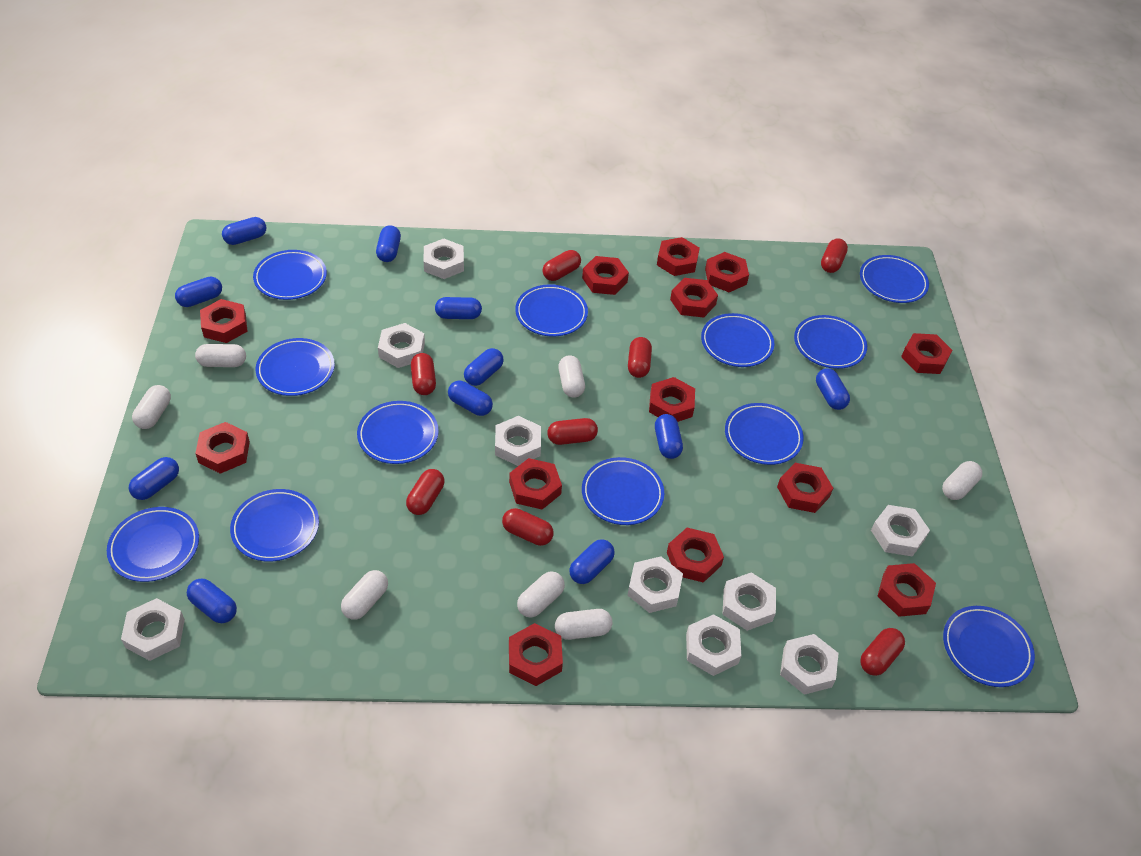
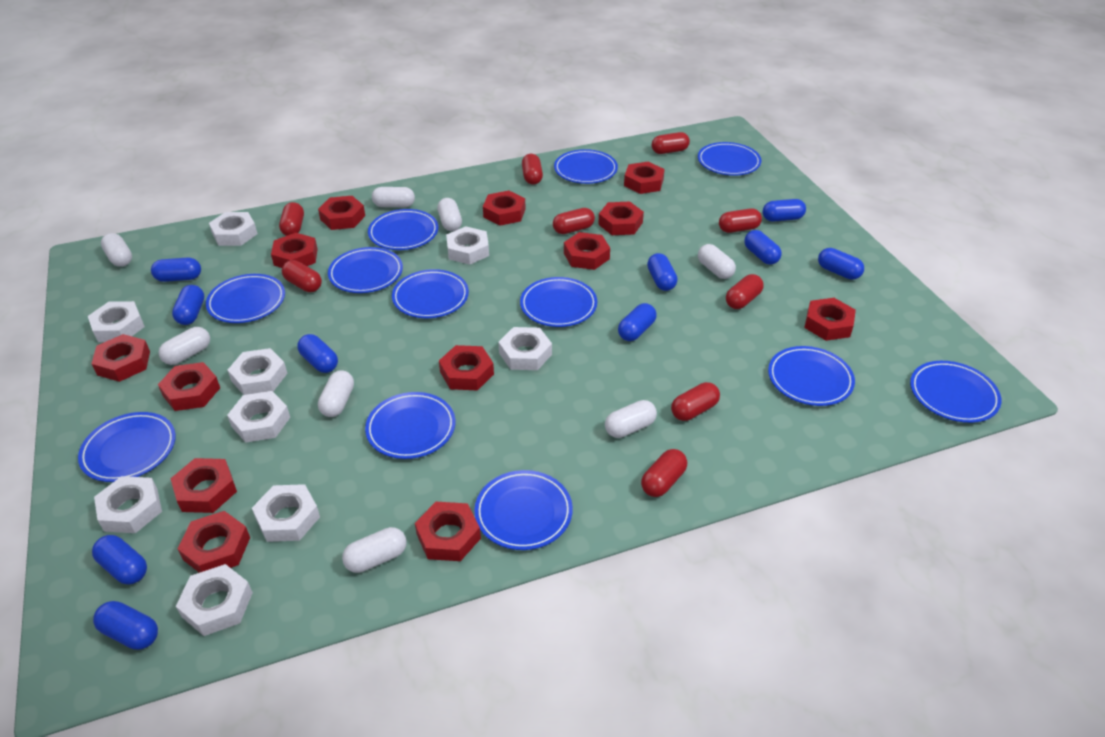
blue capsule: 11 -> 10
red capsule: 8 -> 9
white capsule: 7 -> 8

